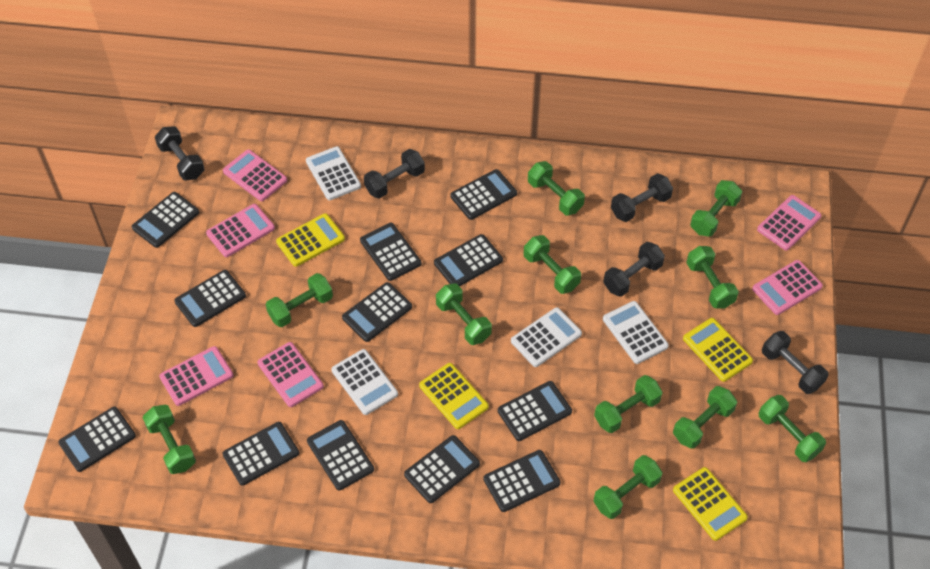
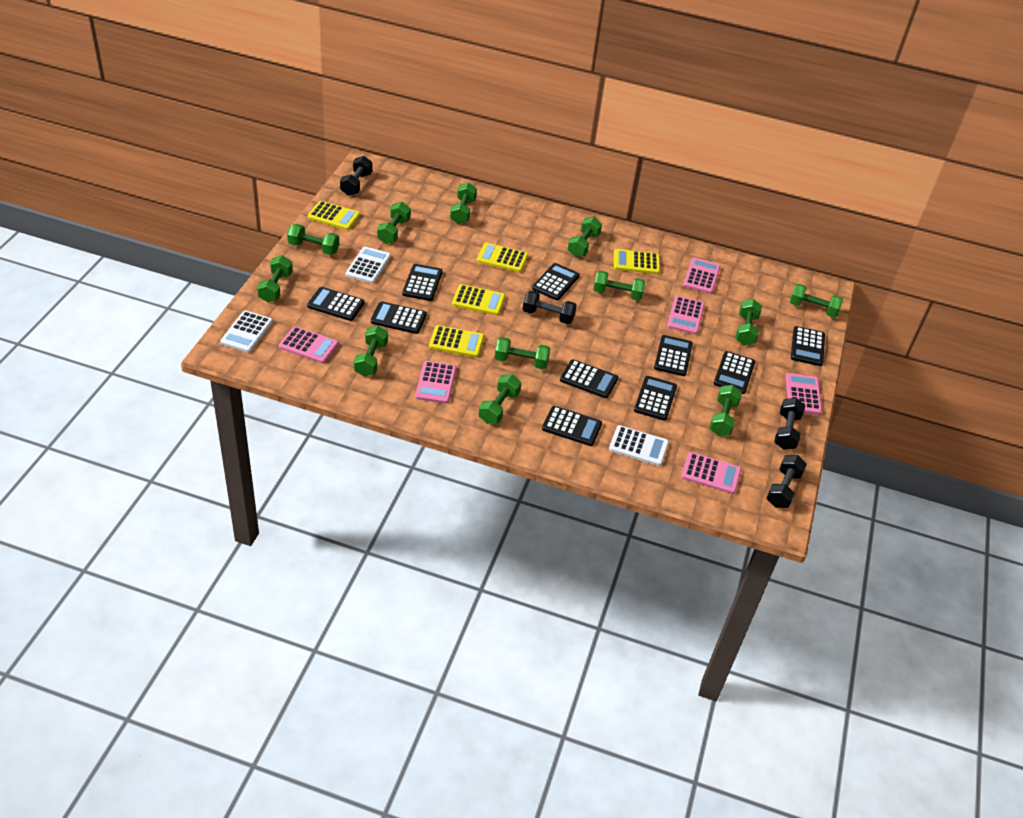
black calculator: 12 -> 10
black dumbbell: 5 -> 4
green dumbbell: 11 -> 12
white calculator: 4 -> 3
yellow calculator: 4 -> 5

